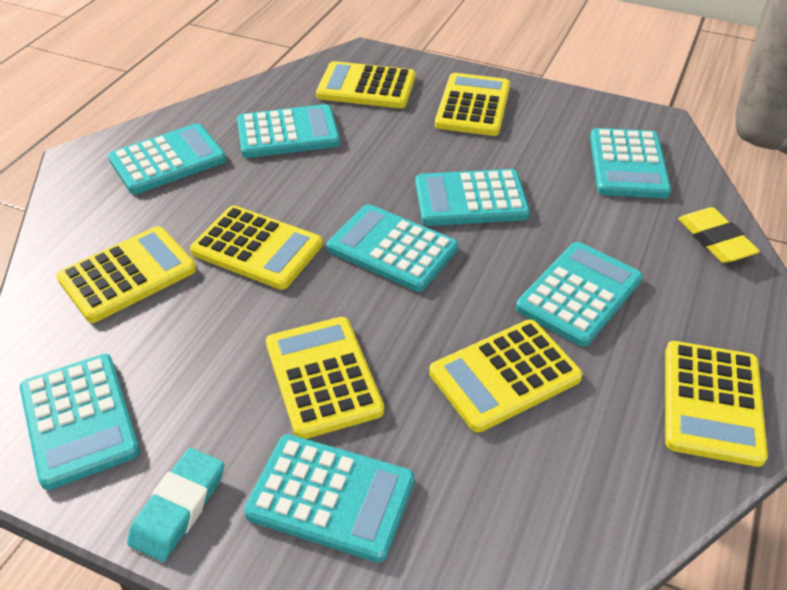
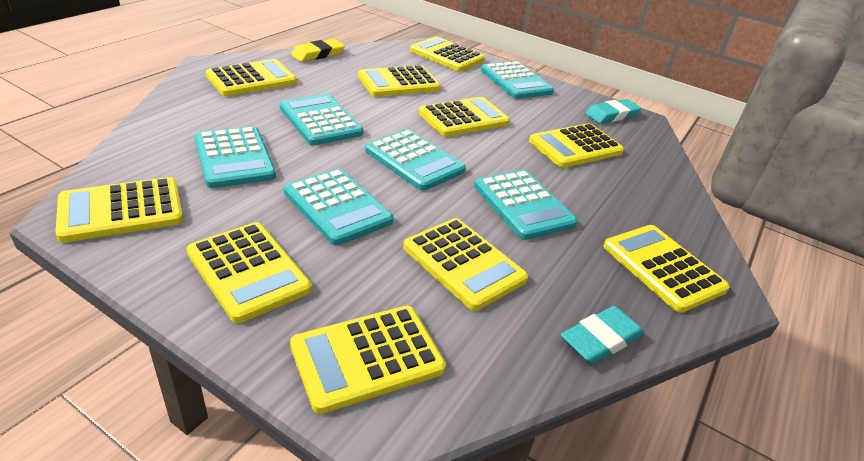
turquoise calculator: 8 -> 6
turquoise eraser: 1 -> 2
yellow calculator: 7 -> 10

